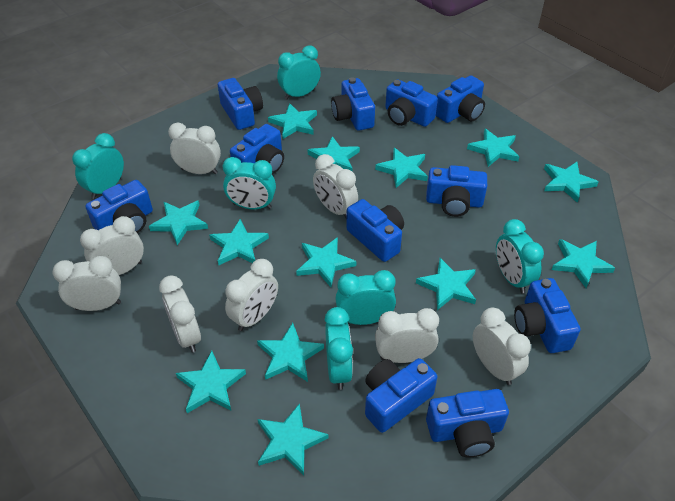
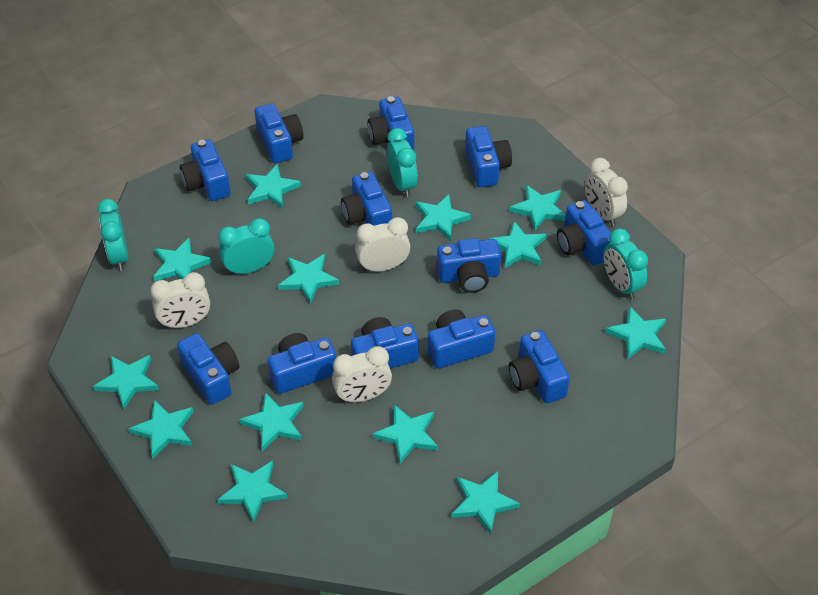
blue camera: 11 -> 12
turquoise clock: 6 -> 4
white clock: 8 -> 4

